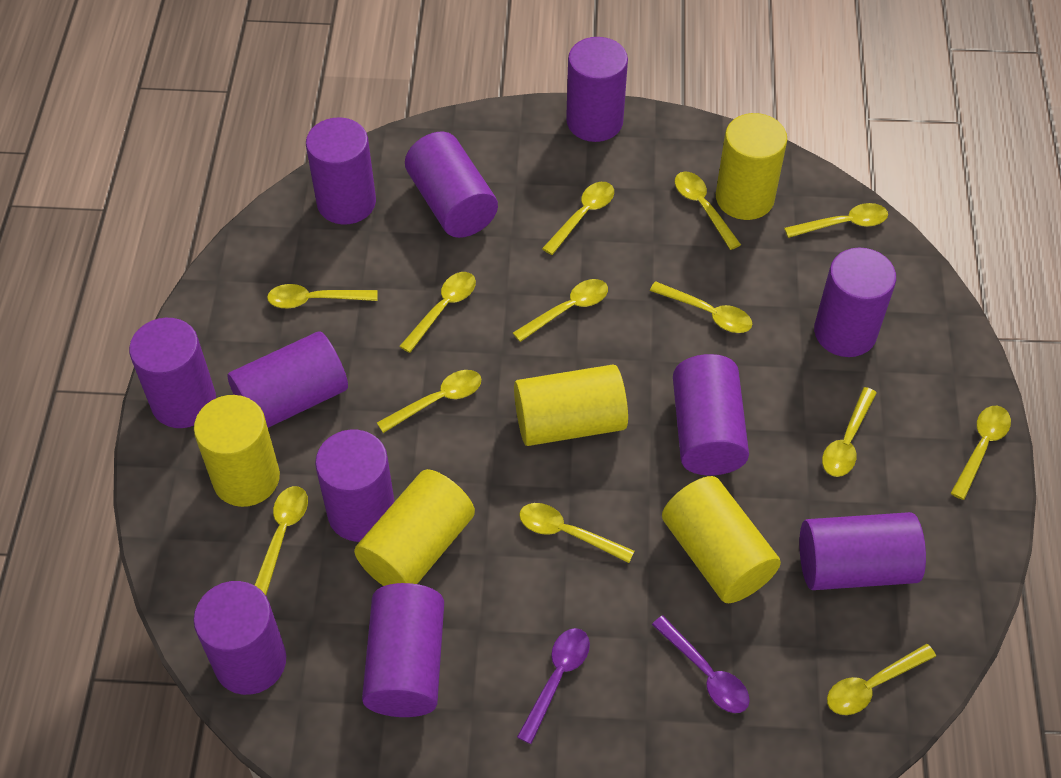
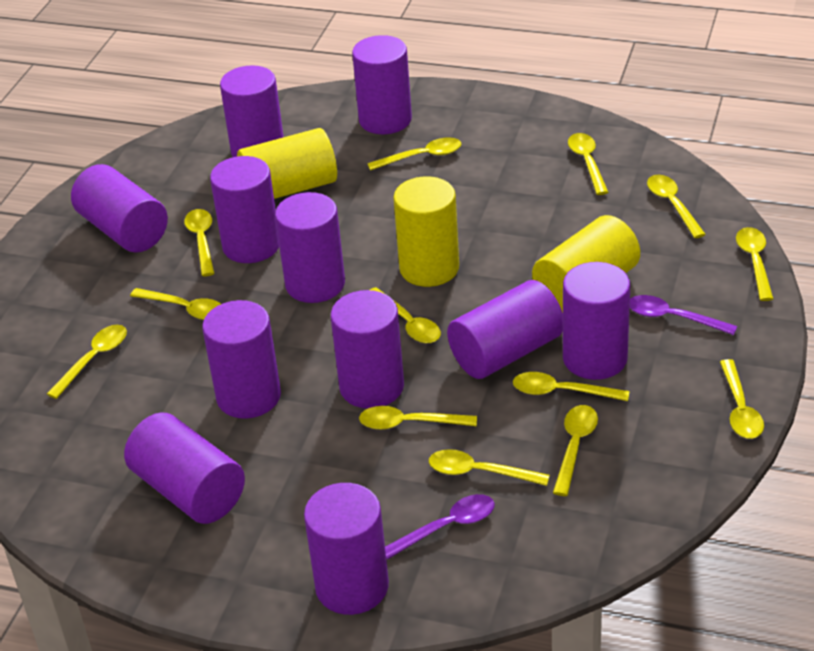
yellow cylinder: 5 -> 3

